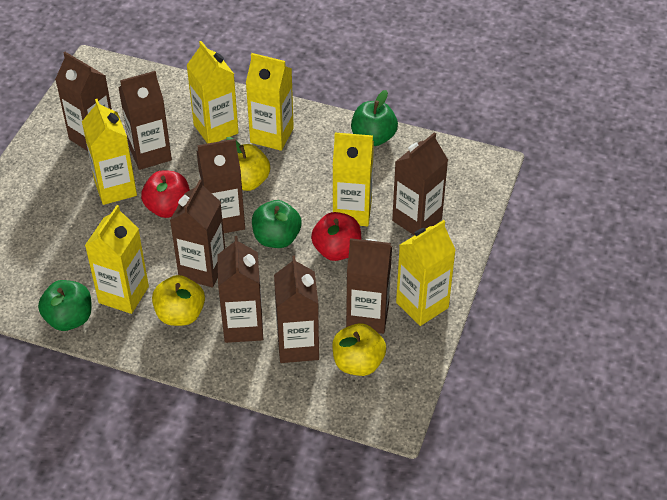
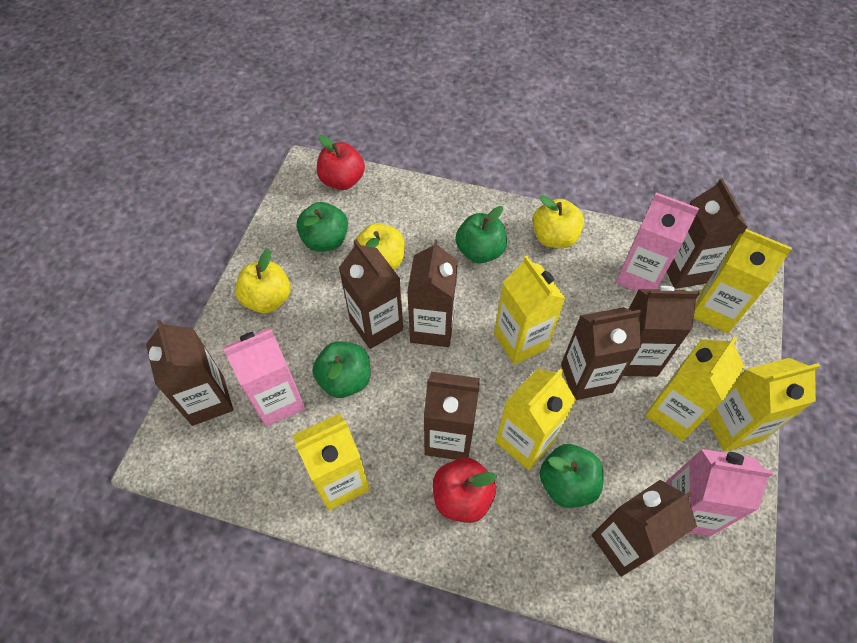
green apple: 3 -> 4
pink carton: 0 -> 3

